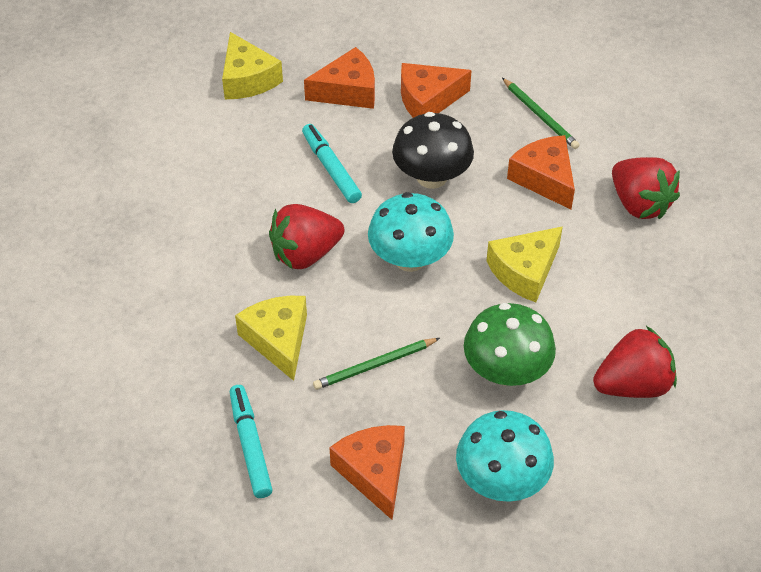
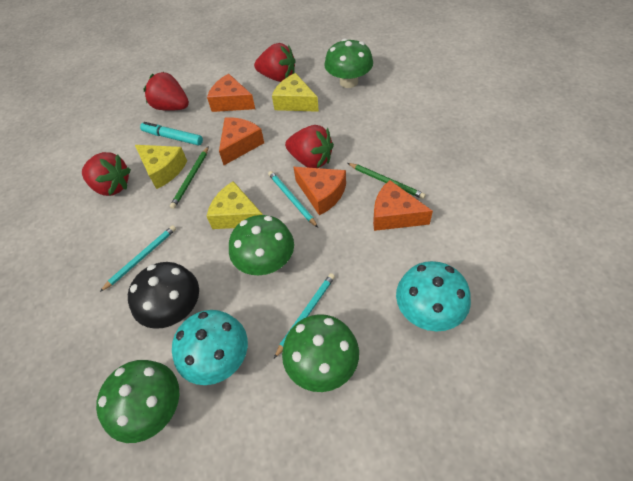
green mushroom: 1 -> 4
red strawberry: 3 -> 4
turquoise marker: 2 -> 1
turquoise pencil: 0 -> 3

